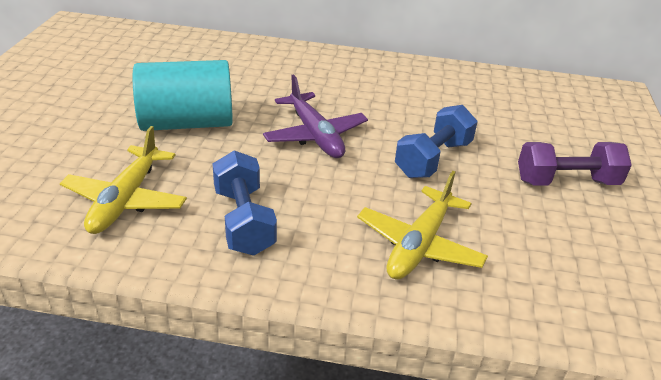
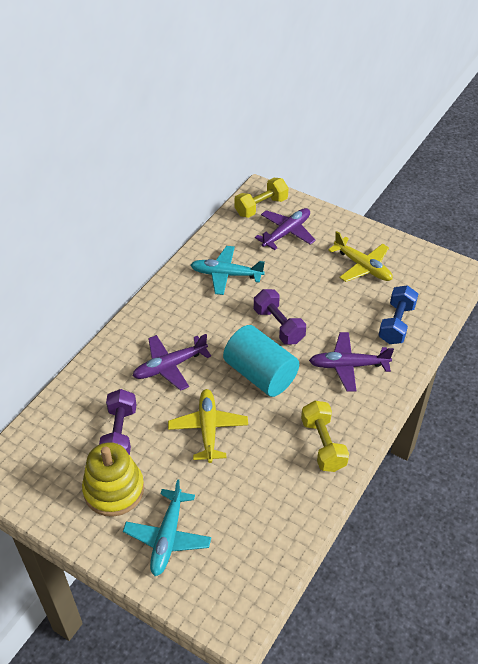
blue dumbbell: 2 -> 1
purple dumbbell: 1 -> 2
purple plane: 1 -> 3
turquoise plane: 0 -> 2
yellow dumbbell: 0 -> 2
yellow stacking toy: 0 -> 1

